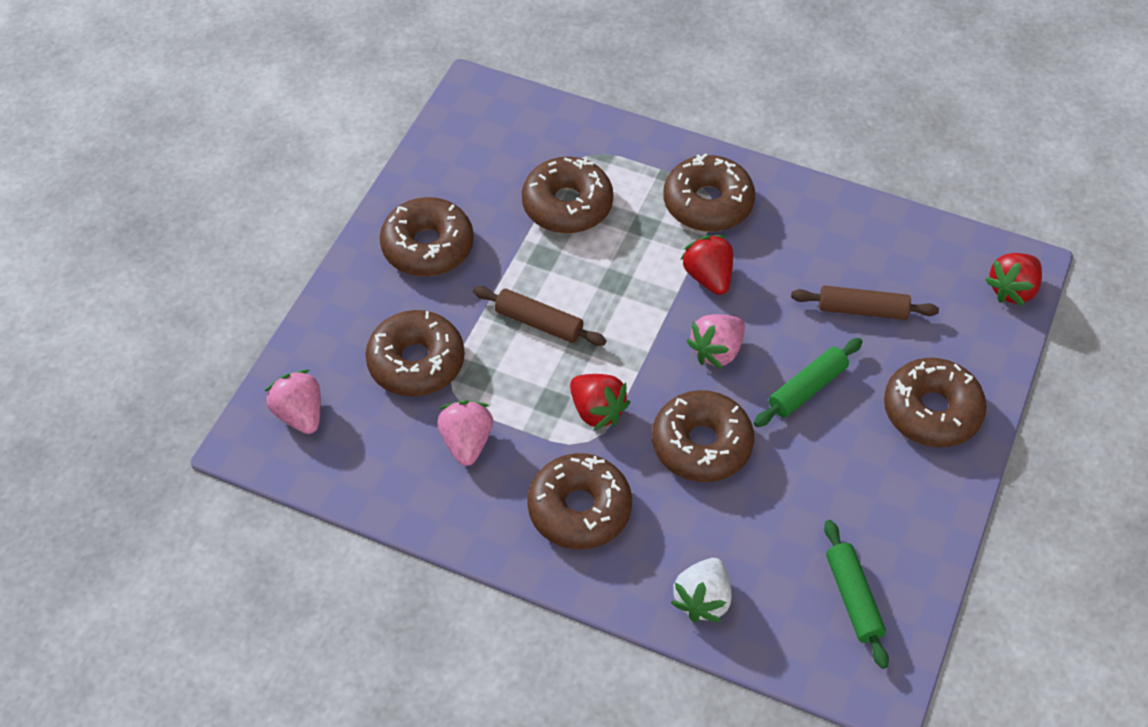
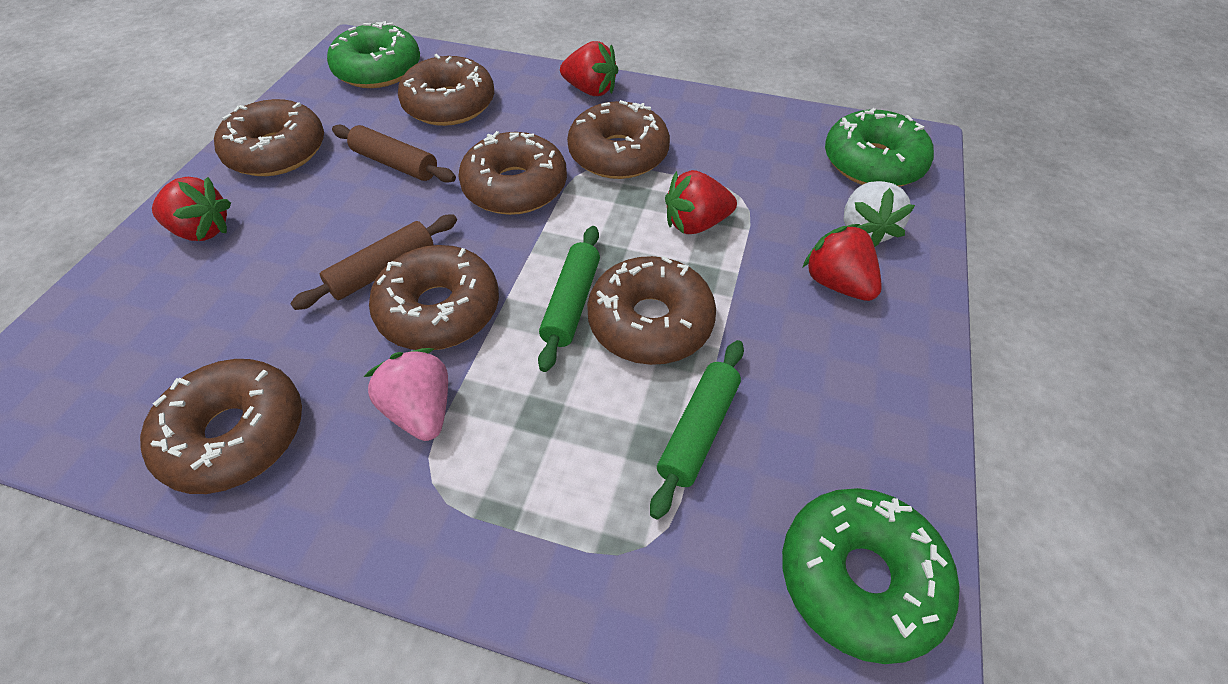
green donut: 0 -> 3
pink strawberry: 3 -> 1
red strawberry: 3 -> 4

